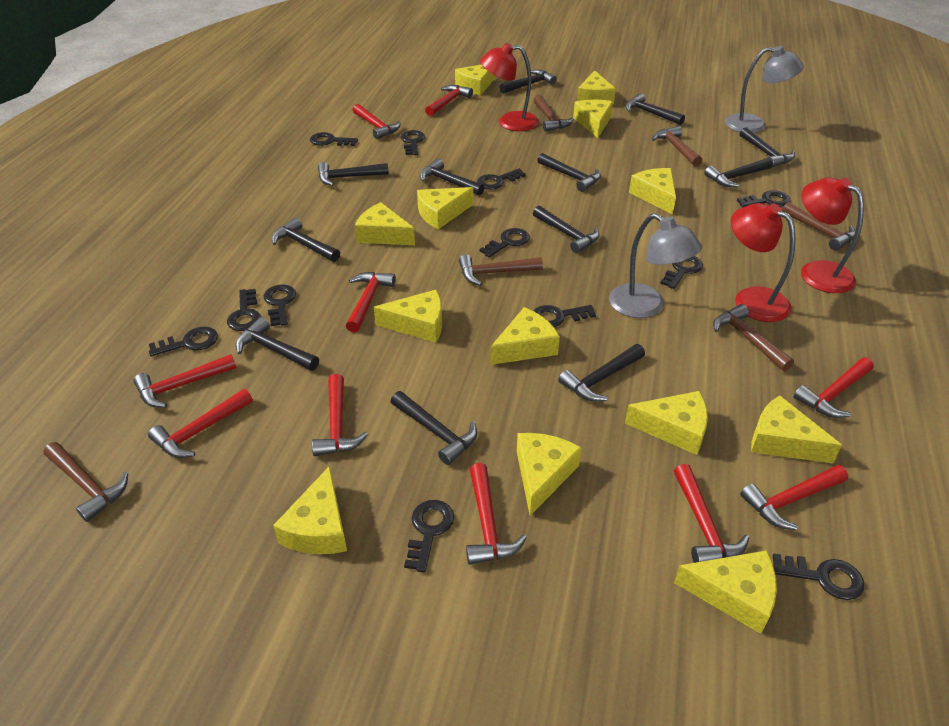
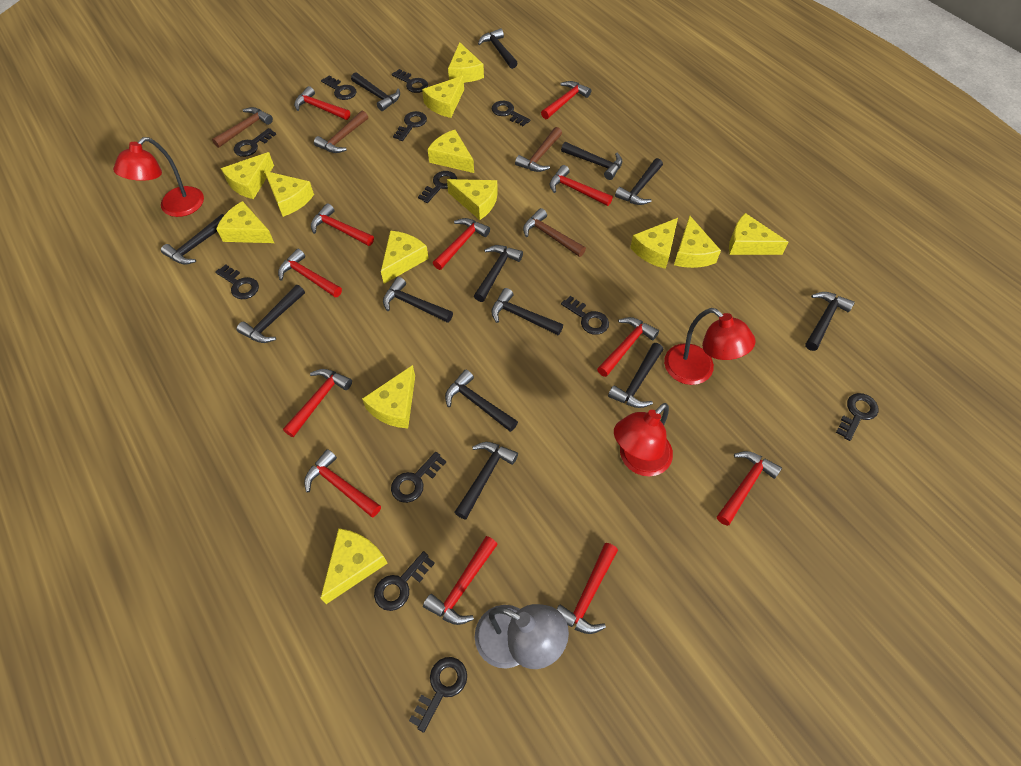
black hammer: 12 -> 13
brown hammer: 6 -> 4
grey lamp: 2 -> 1
red hammer: 10 -> 12

